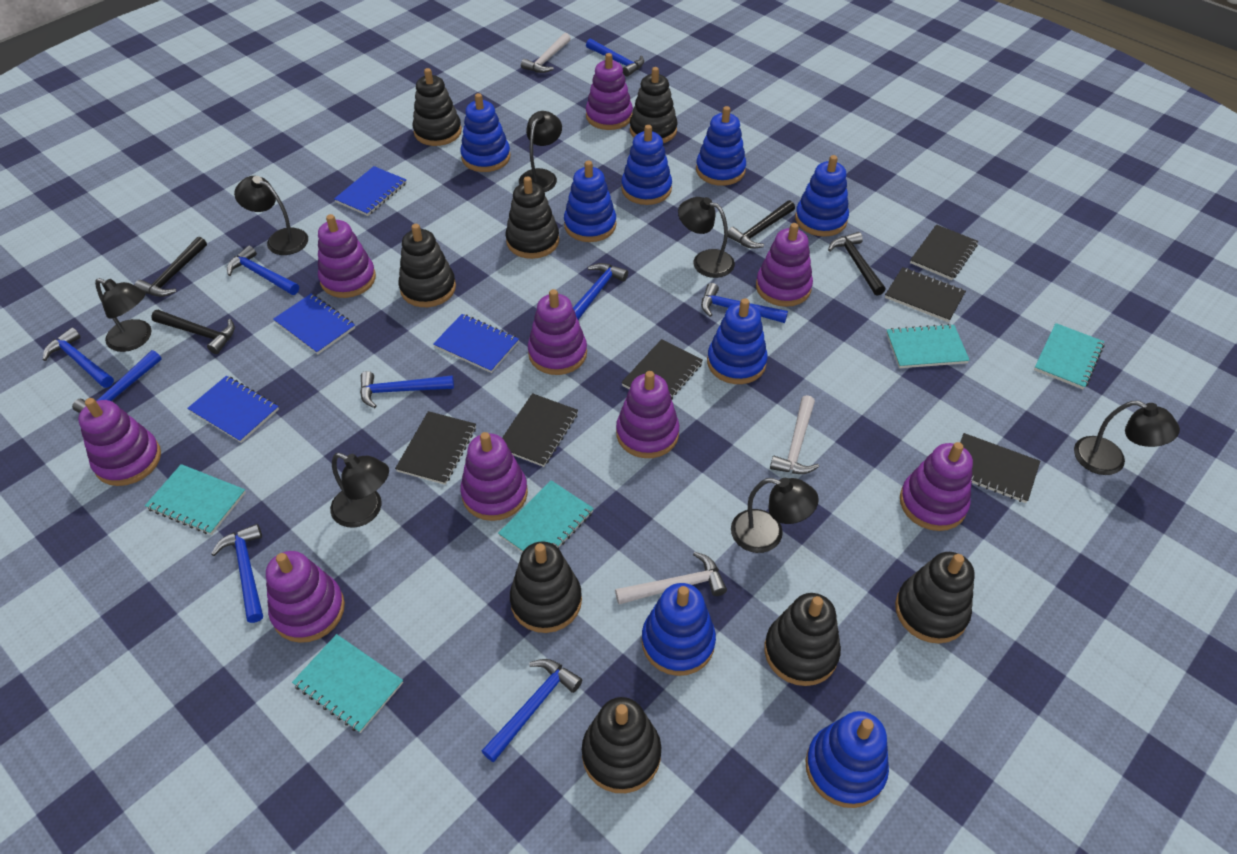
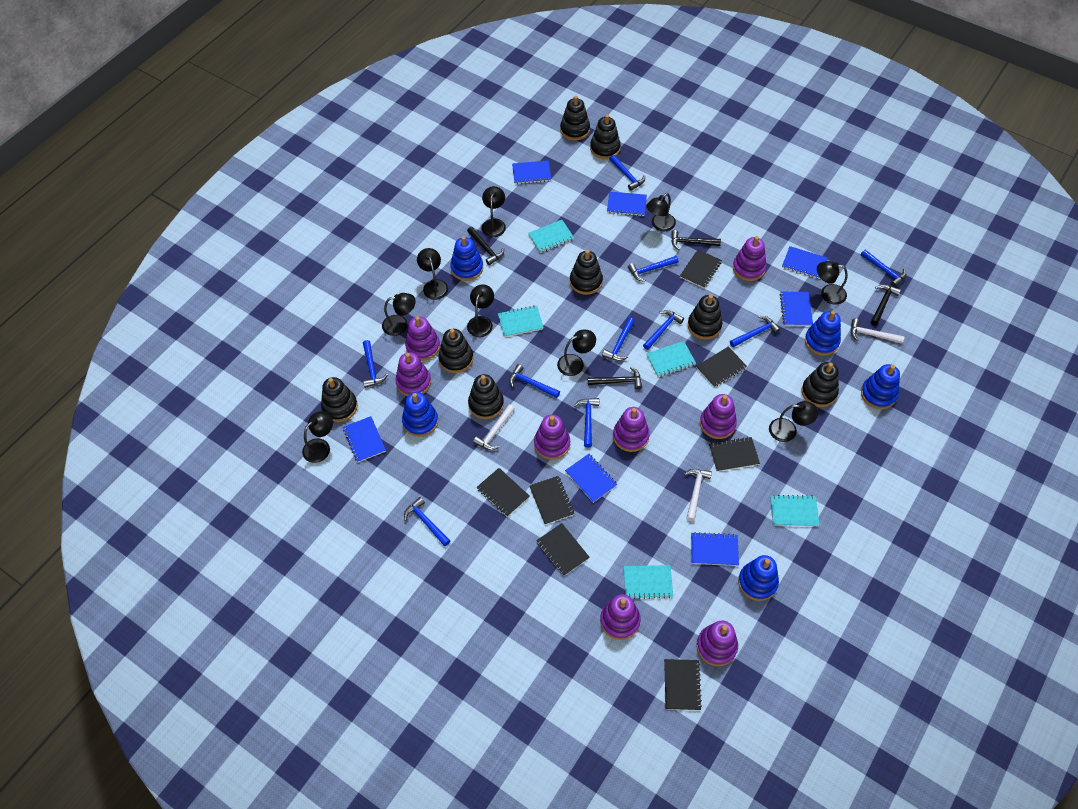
black lamp: 7 -> 9
black notebook: 6 -> 7
blue hammer: 9 -> 10
blue notebook: 4 -> 7
blue stacking toy: 8 -> 5
purple stacking toy: 9 -> 8

